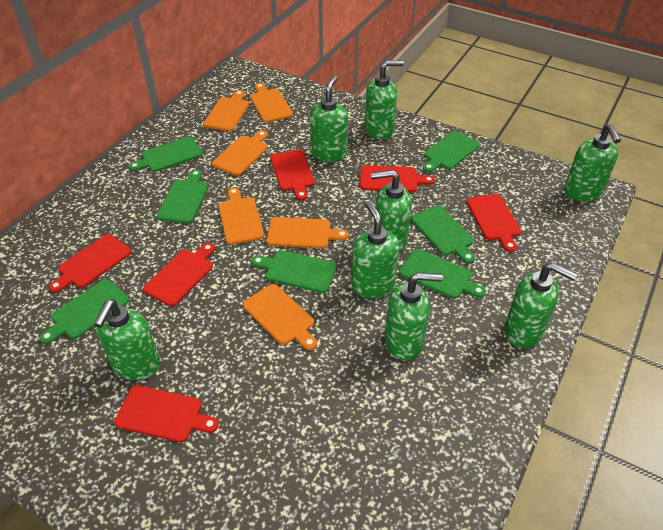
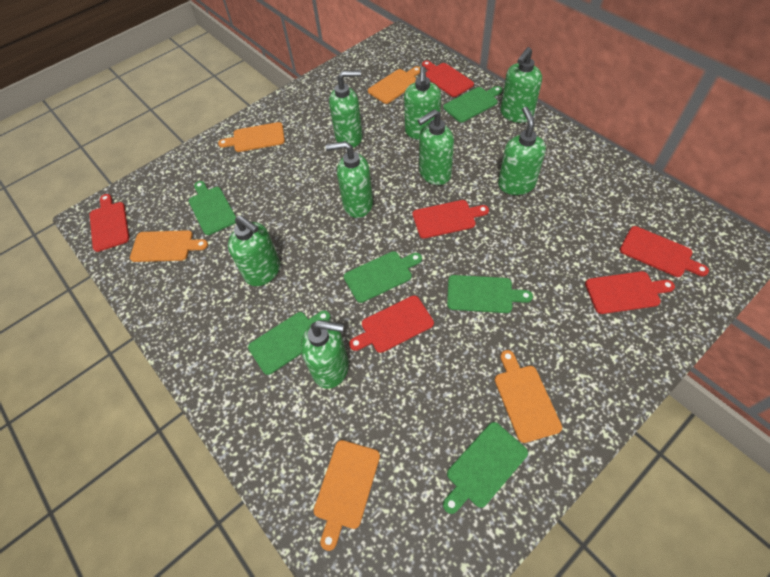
green cutting board: 7 -> 6
orange cutting board: 6 -> 5

